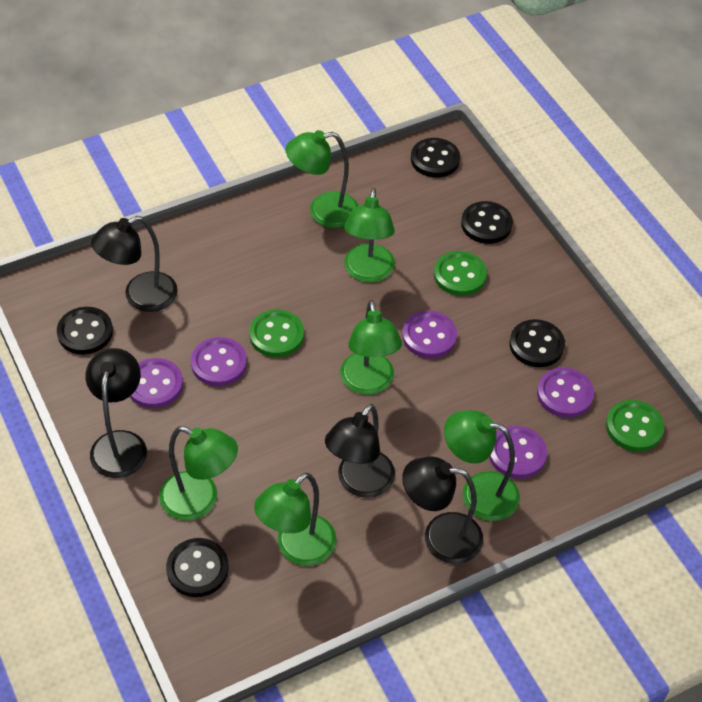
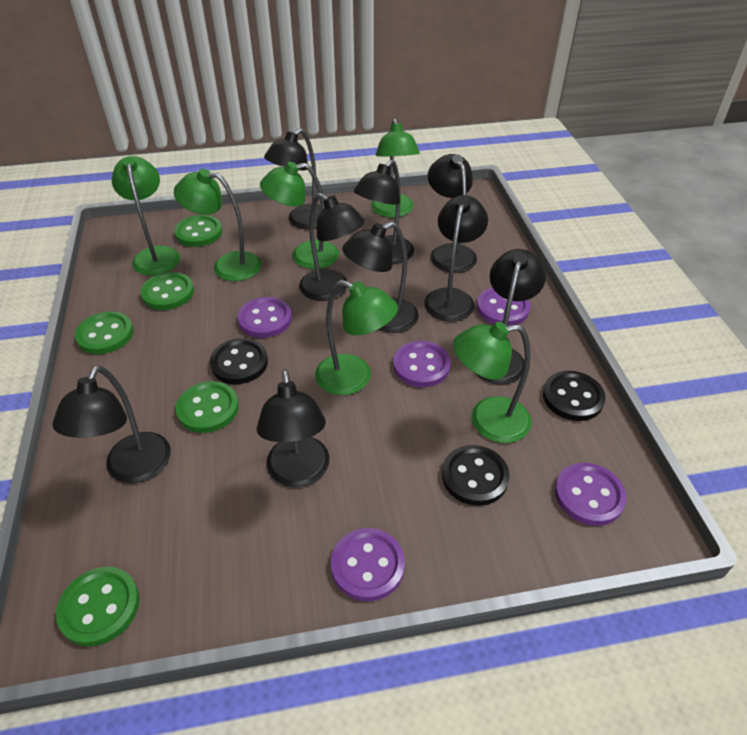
black button: 5 -> 3
black lamp: 4 -> 9
green button: 3 -> 5

